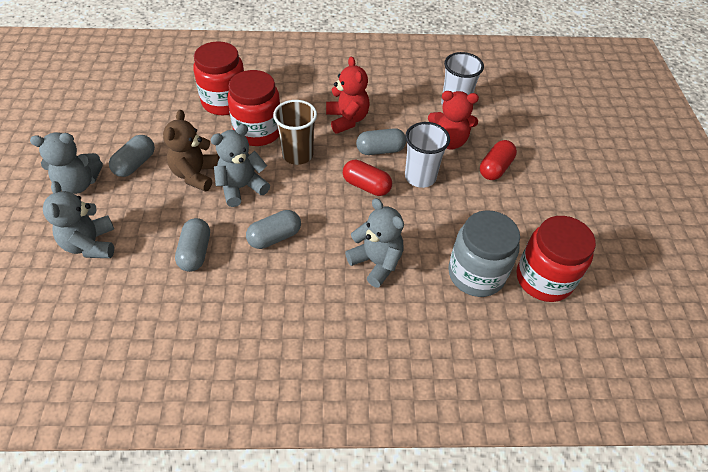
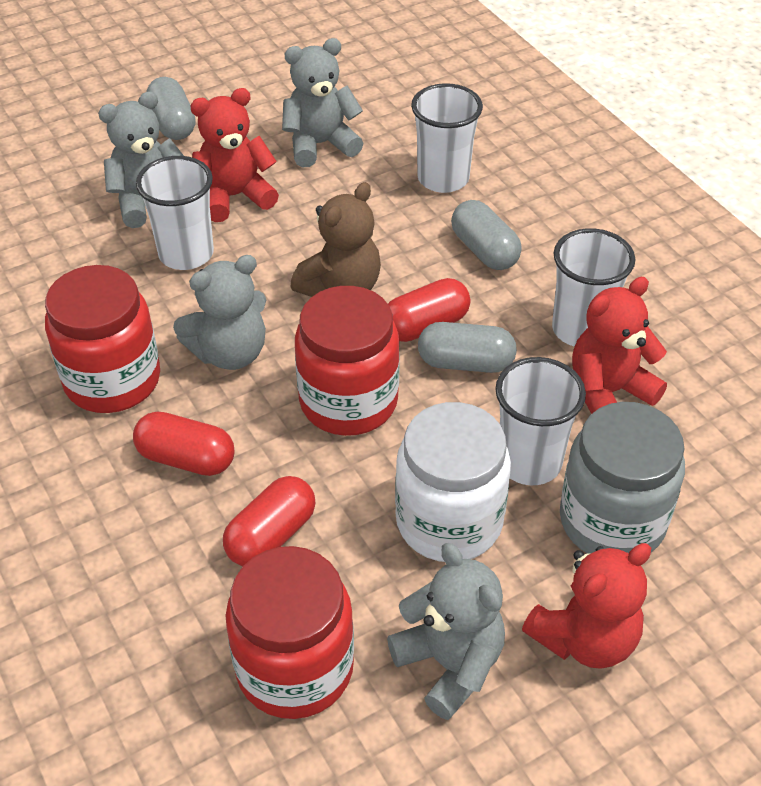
brown cup: 1 -> 0
grey capsule: 4 -> 3
red capsule: 2 -> 3
red teddy bear: 2 -> 3
white cup: 2 -> 4
white jar: 0 -> 1

